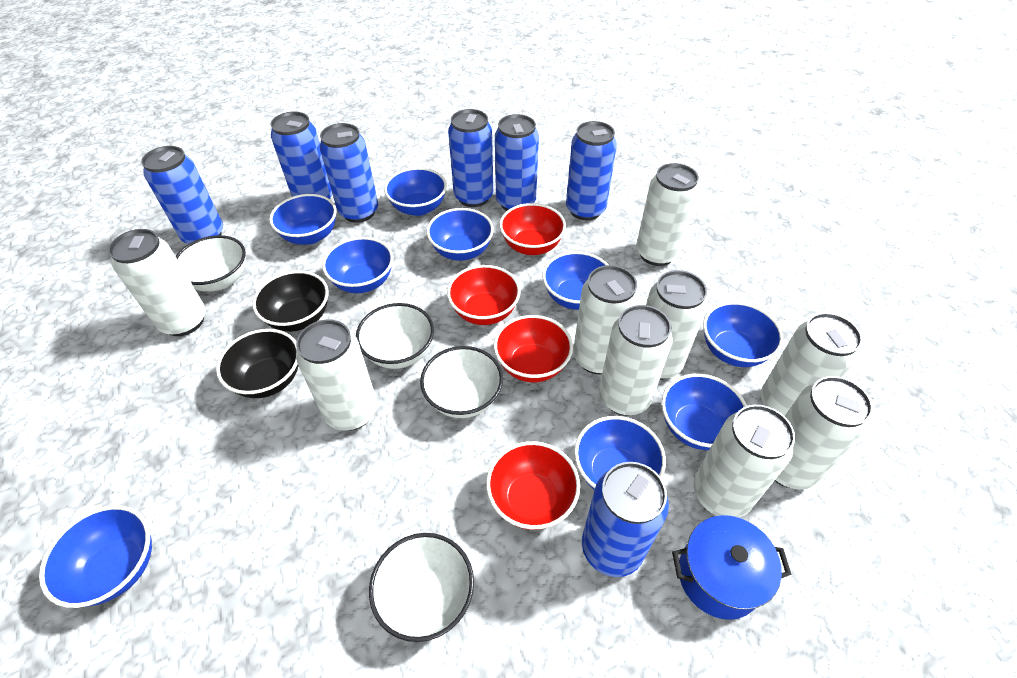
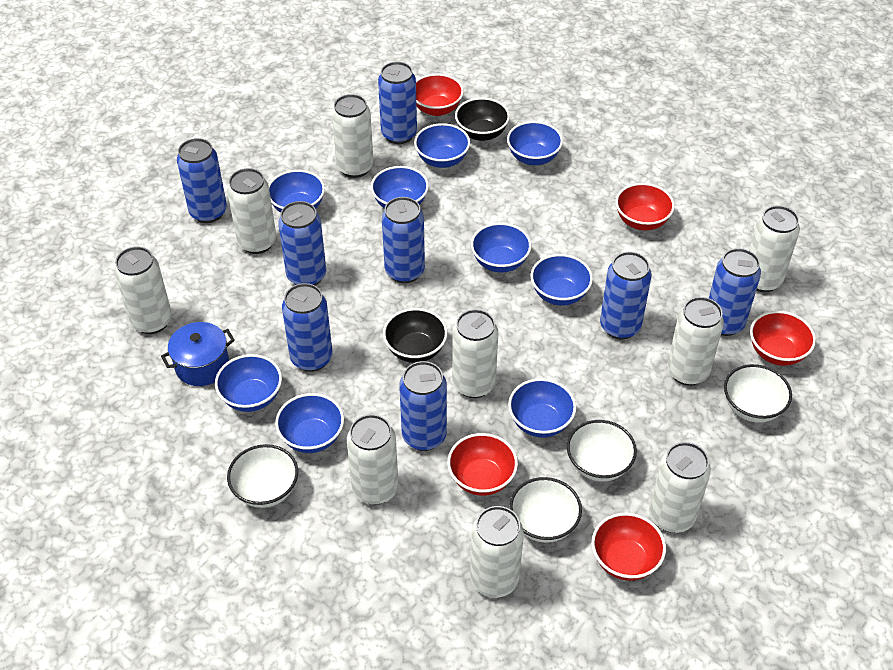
blue can: 7 -> 8
red bowl: 4 -> 5

